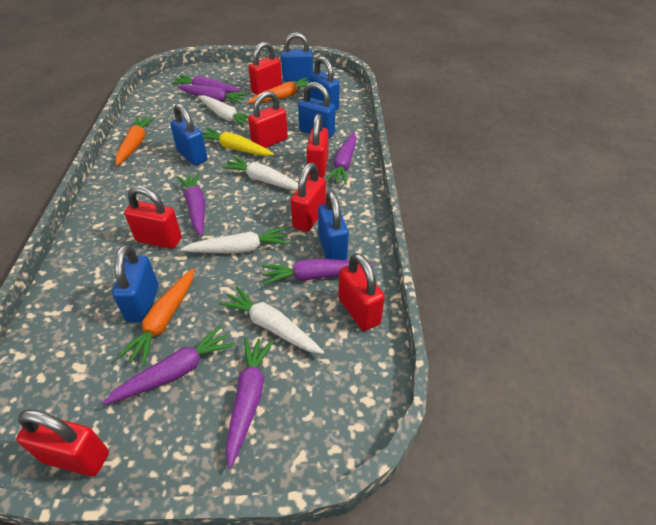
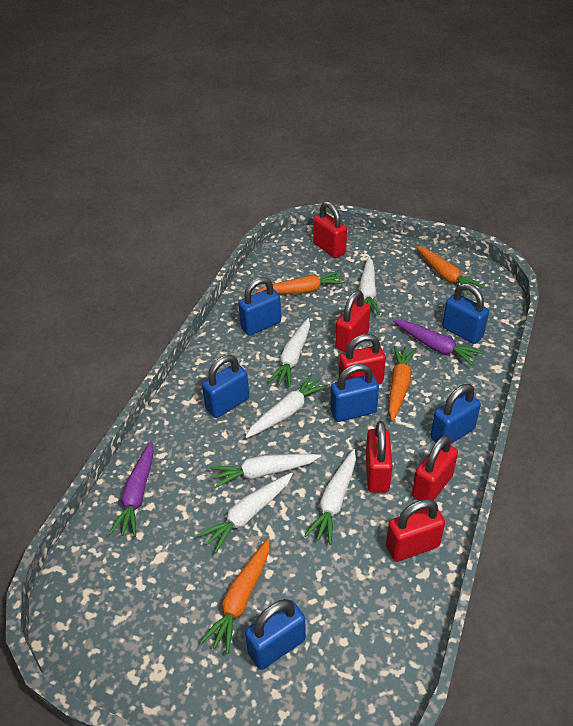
orange carrot: 3 -> 4
purple carrot: 7 -> 2
red padlock: 7 -> 6
white carrot: 4 -> 6
yellow carrot: 1 -> 0

